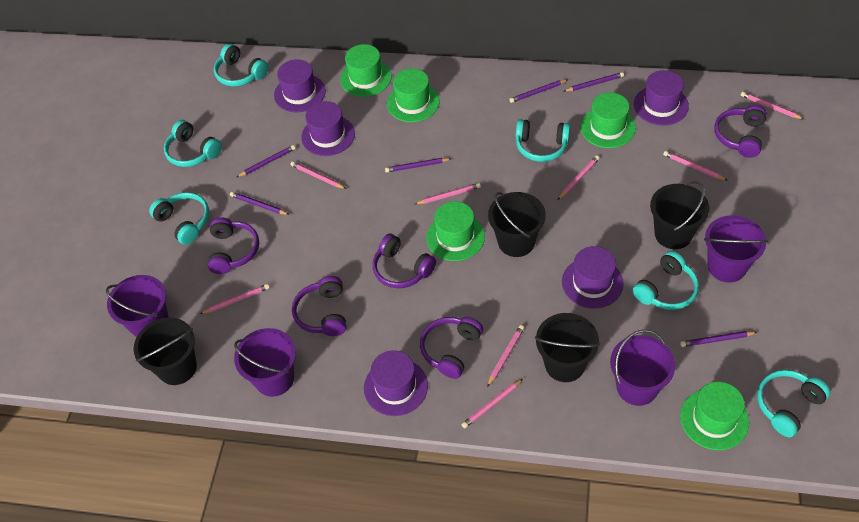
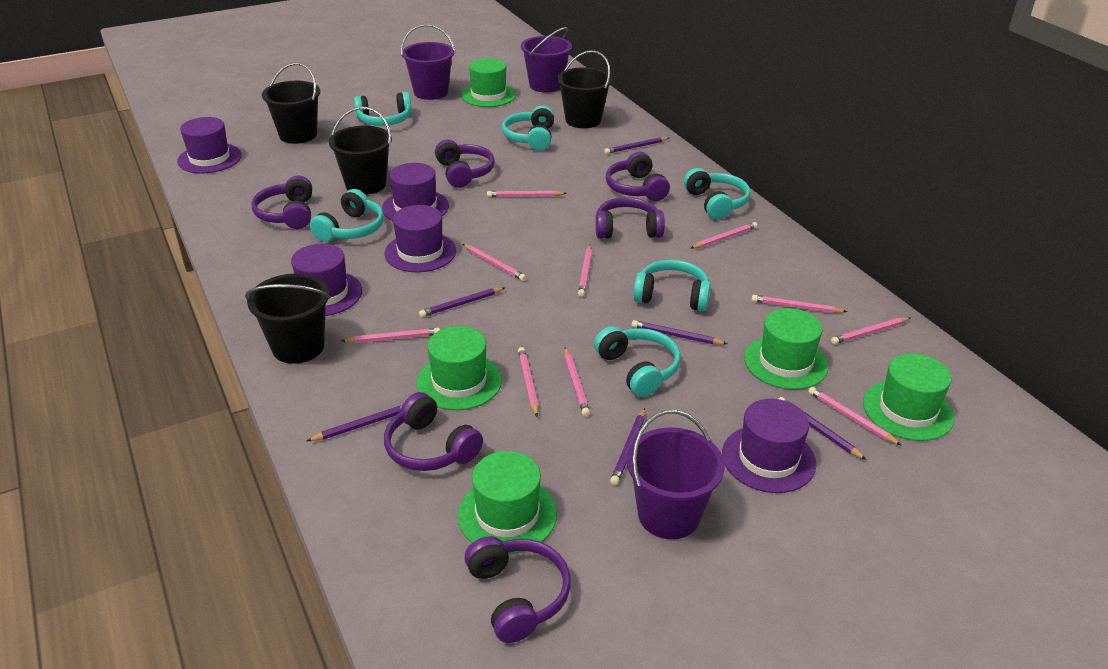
pink pencil: 8 -> 10
purple bucket: 4 -> 3
purple headphones: 5 -> 6

